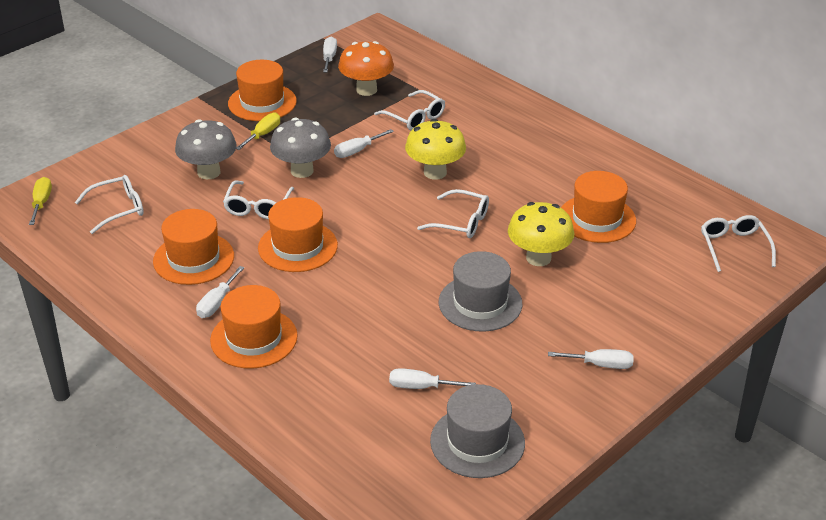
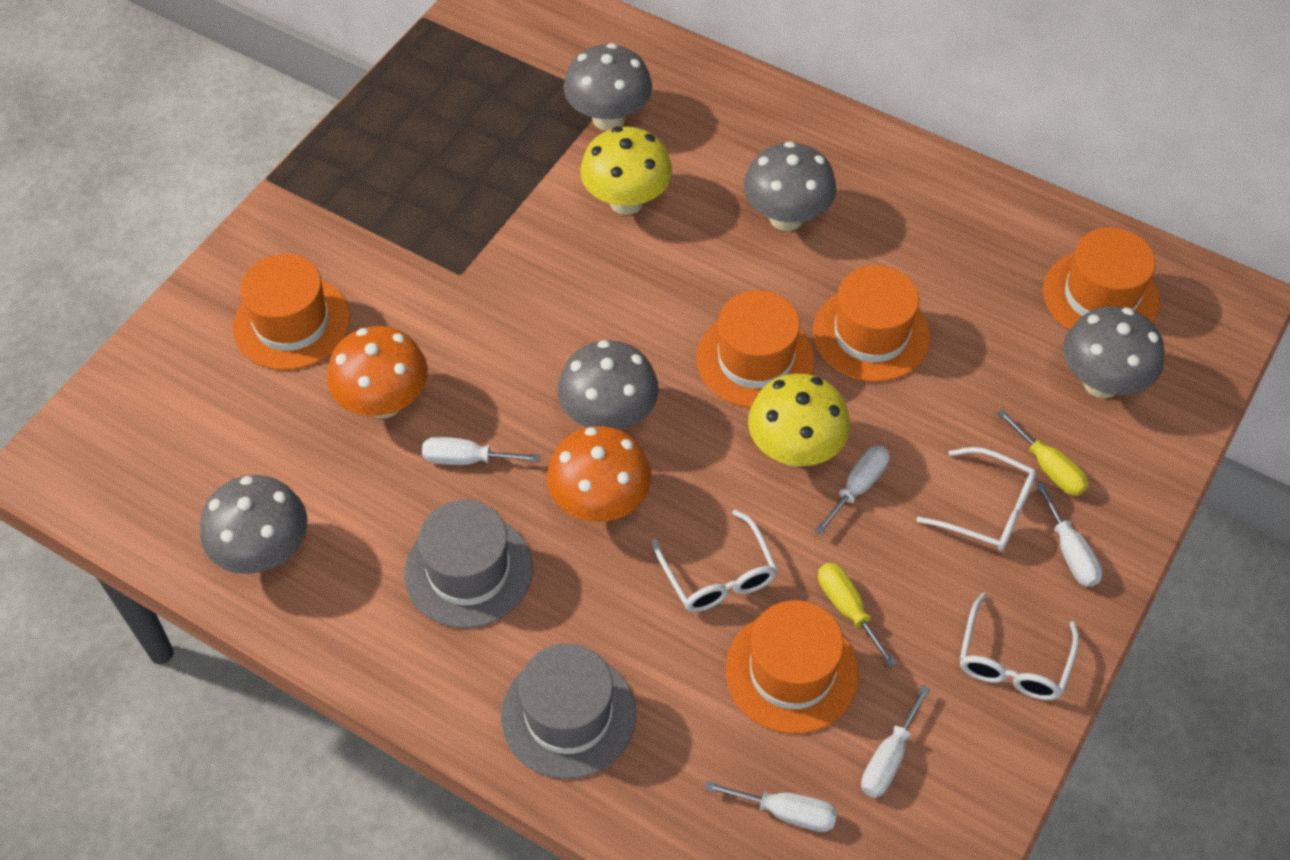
grey mushroom: 2 -> 5
orange mushroom: 1 -> 2
white glasses: 5 -> 3

